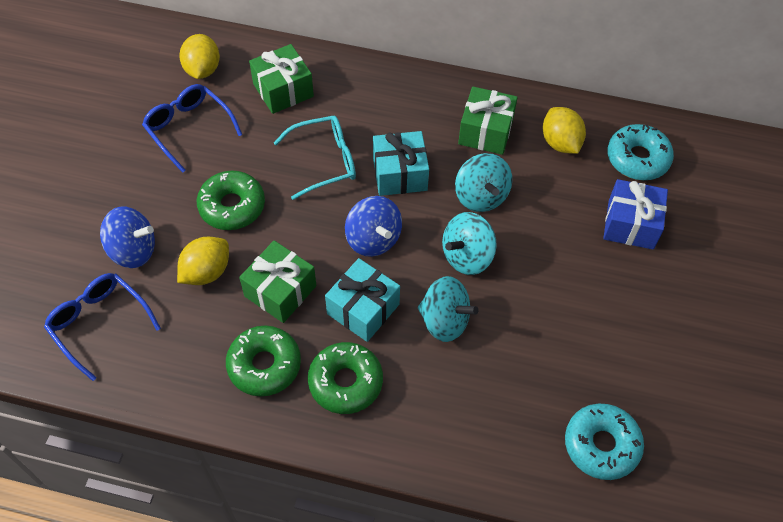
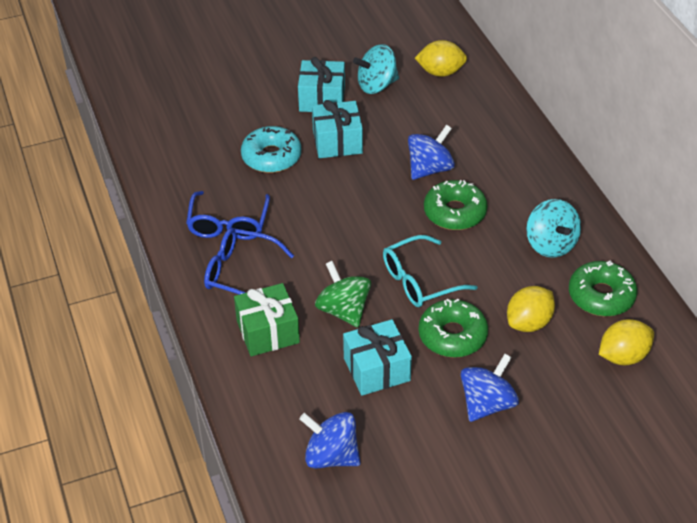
blue gift: 1 -> 0
blue spinning top: 2 -> 3
green gift: 3 -> 1
green spinning top: 0 -> 1
turquoise donut: 2 -> 1
turquoise gift: 2 -> 3
turquoise spinning top: 3 -> 2

